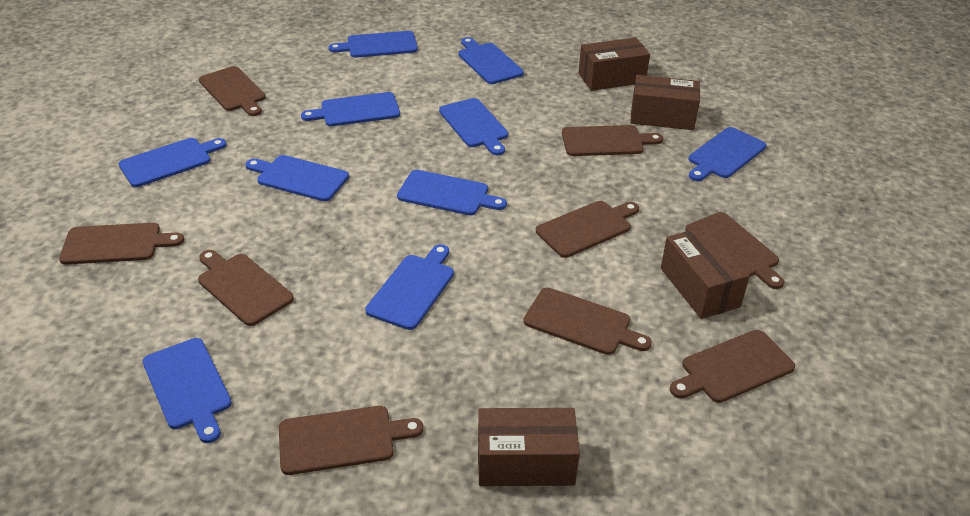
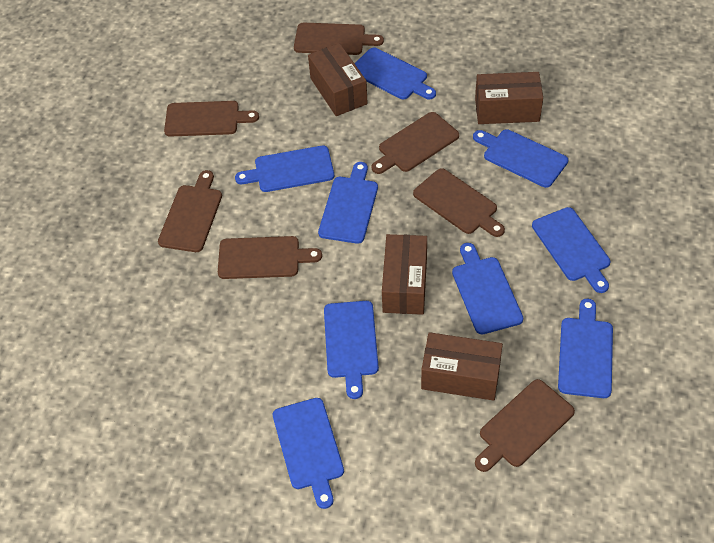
blue cutting board: 10 -> 9
brown cutting board: 9 -> 7

